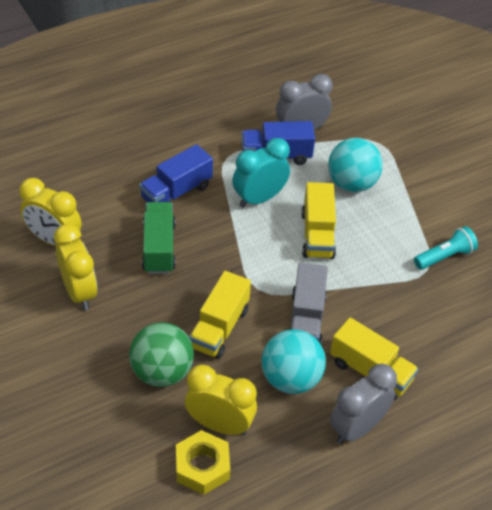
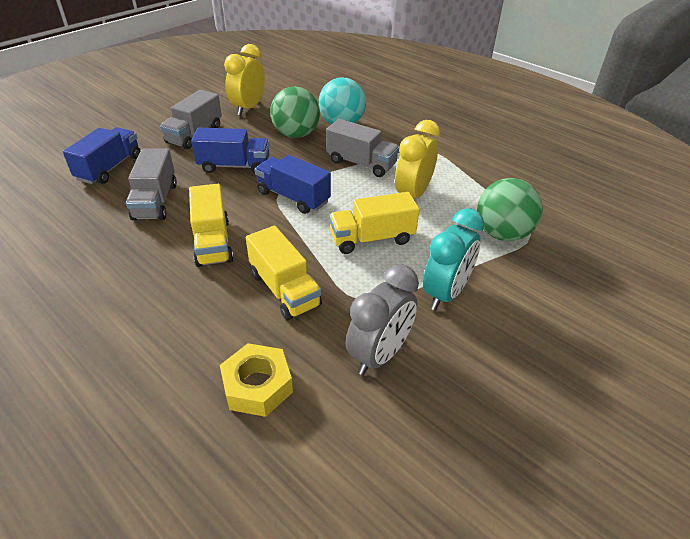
blue truck: 2 -> 3
green ball: 1 -> 2
green truck: 1 -> 0
grey clock: 2 -> 1
grey truck: 1 -> 3
turquoise ball: 2 -> 1
turquoise flashlight: 1 -> 0
yellow clock: 3 -> 2

